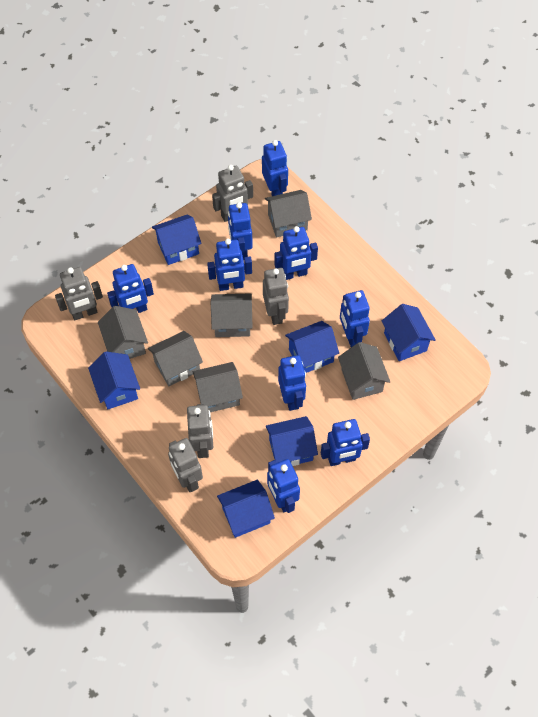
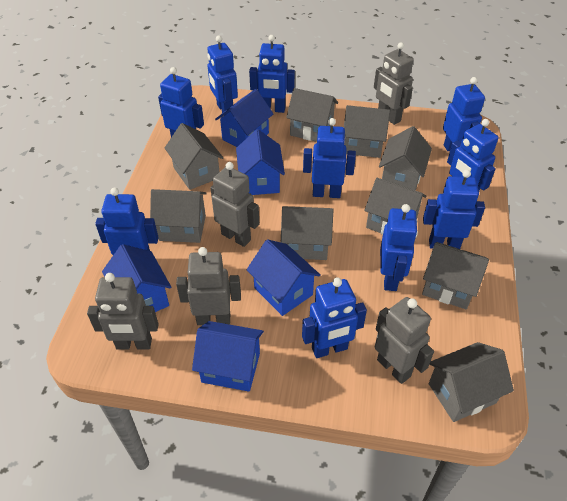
blue house: 6 -> 5
blue robot: 9 -> 10
grey house: 6 -> 9

